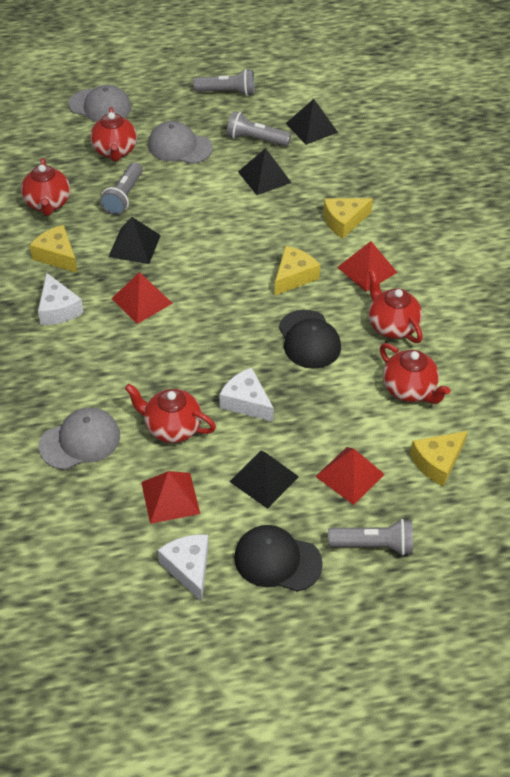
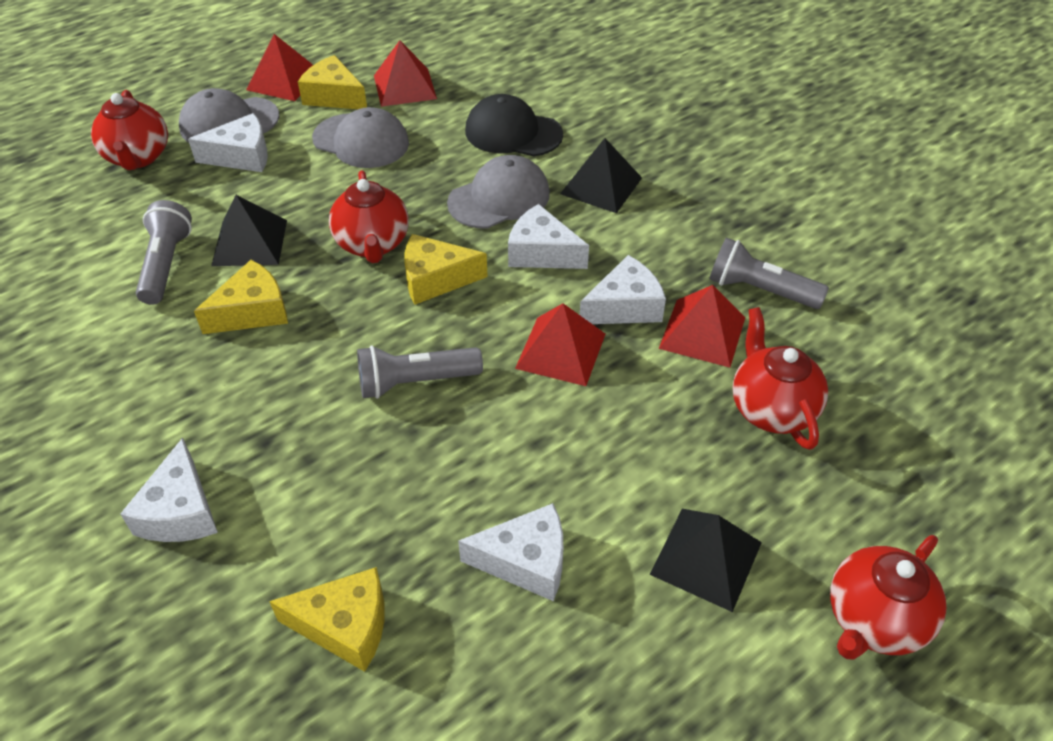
black cap: 2 -> 1
black pyramid: 4 -> 3
grey flashlight: 4 -> 3
red teapot: 5 -> 4
white cheese: 3 -> 5

